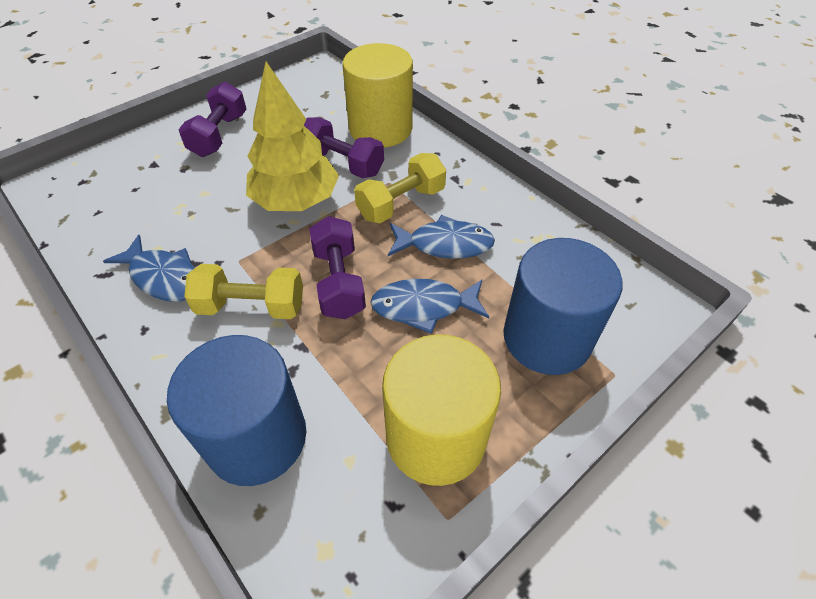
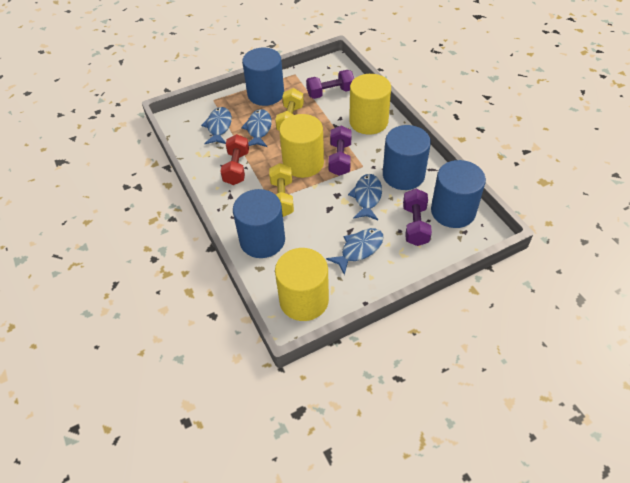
blue cylinder: 2 -> 4
blue fish: 3 -> 4
red dumbbell: 0 -> 1
yellow cylinder: 2 -> 3
yellow tree: 1 -> 0

